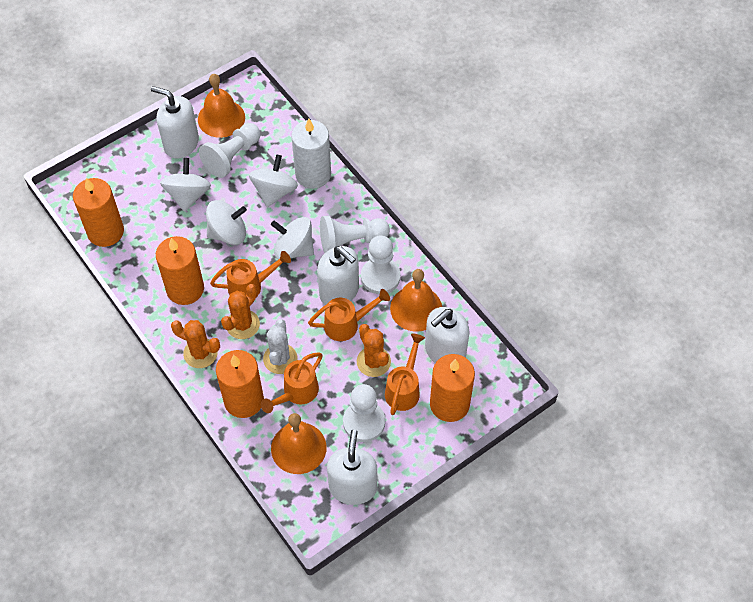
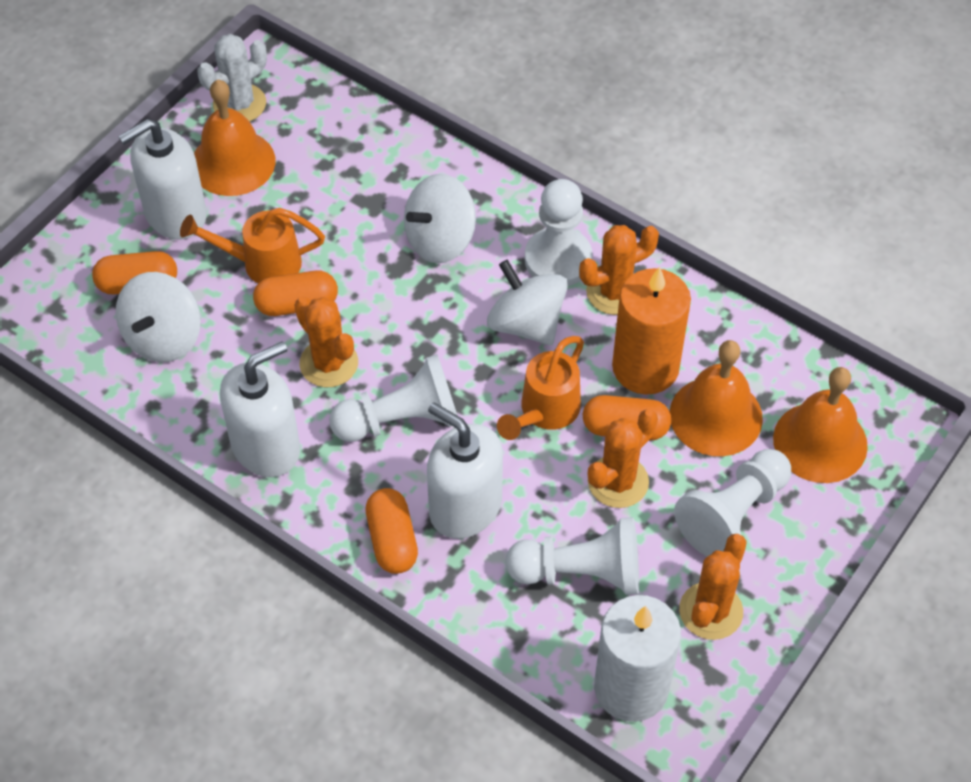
orange cactus: 3 -> 4
orange candle: 4 -> 1
orange capsule: 0 -> 4
orange watering can: 4 -> 2
white soap dispenser: 4 -> 3
white spinning top: 4 -> 3

